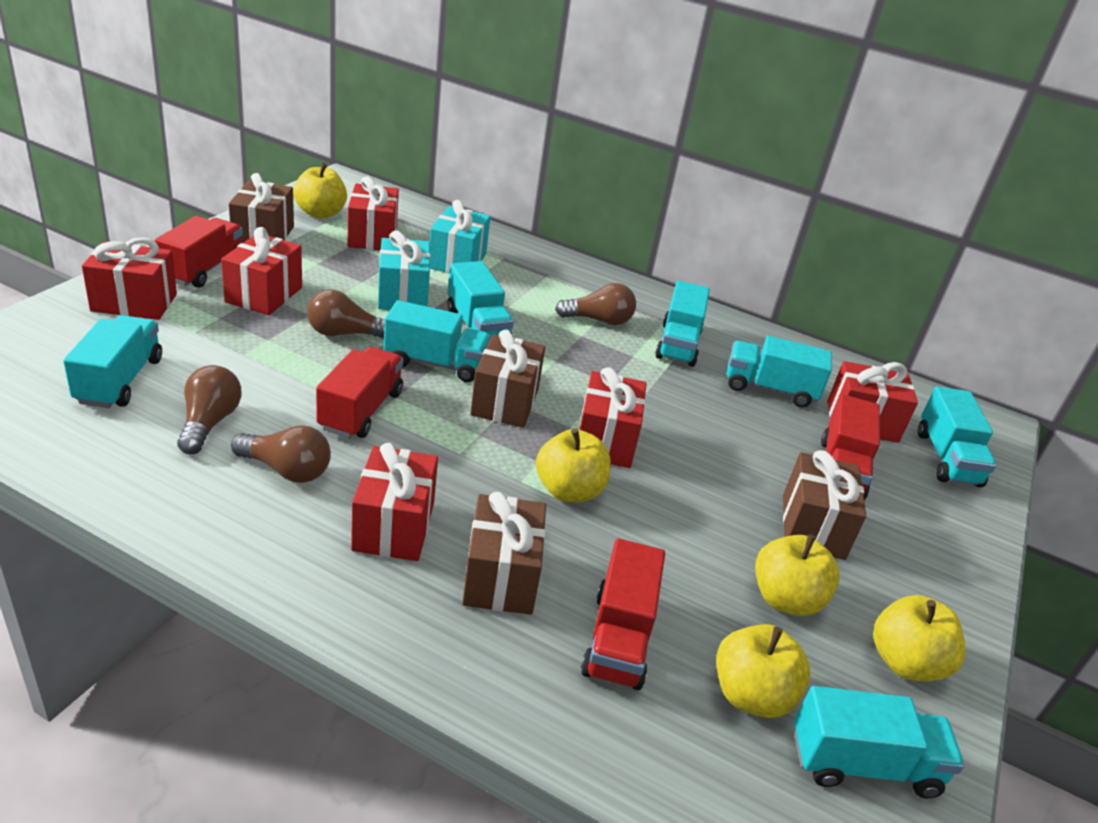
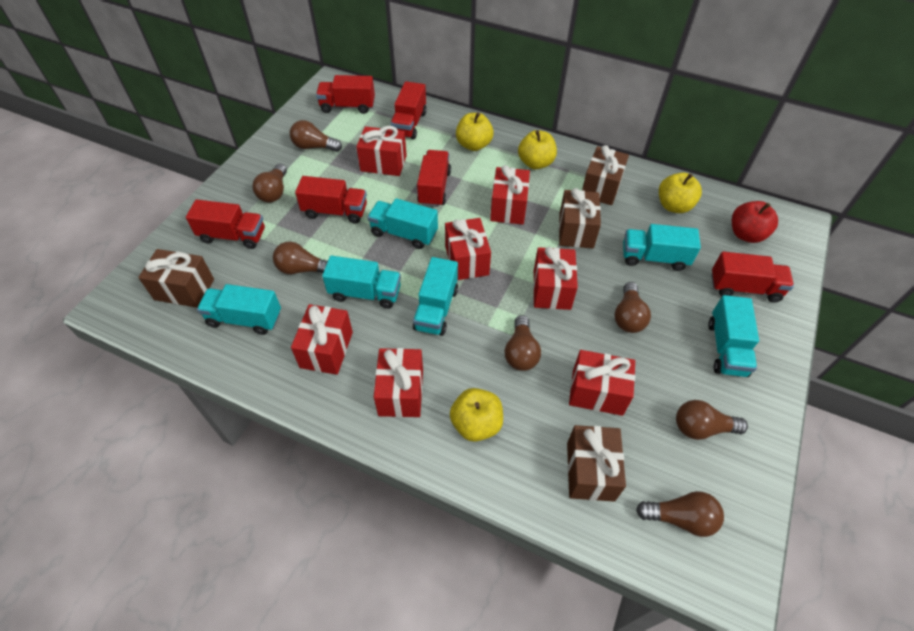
brown light bulb: 4 -> 7
red apple: 0 -> 1
red gift: 6 -> 7
red truck: 4 -> 6
turquoise gift: 2 -> 0
turquoise truck: 7 -> 6
yellow apple: 5 -> 4

